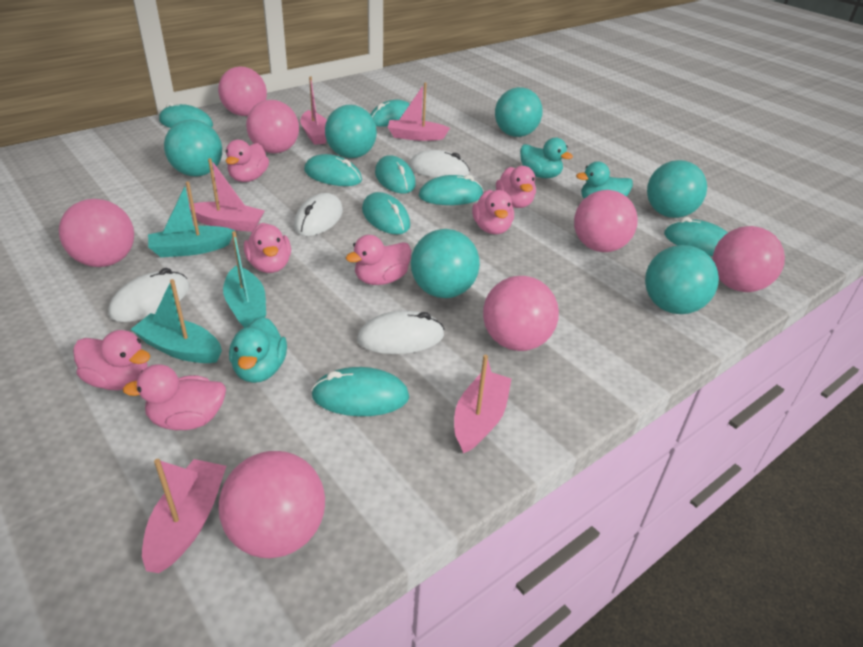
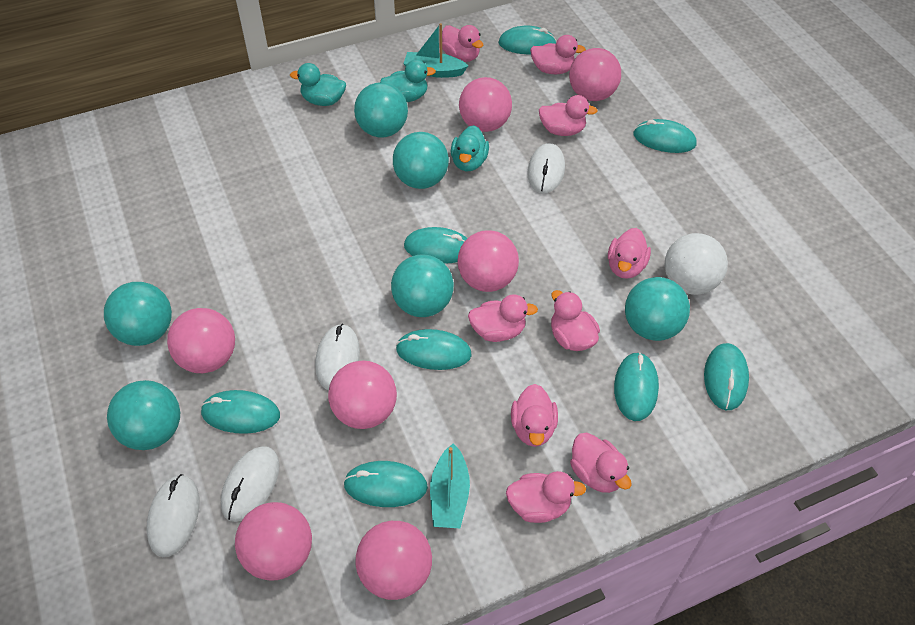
pink boat: 5 -> 0
pink duck: 7 -> 9
turquoise boat: 3 -> 2
white ball: 0 -> 1

